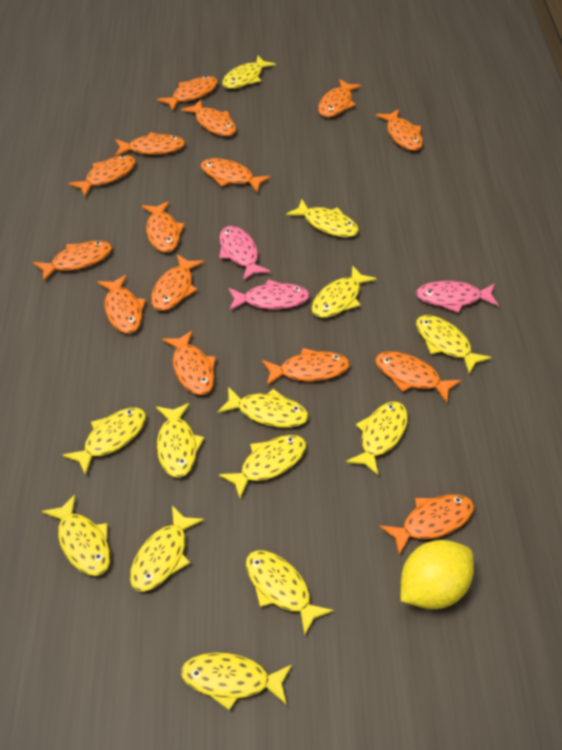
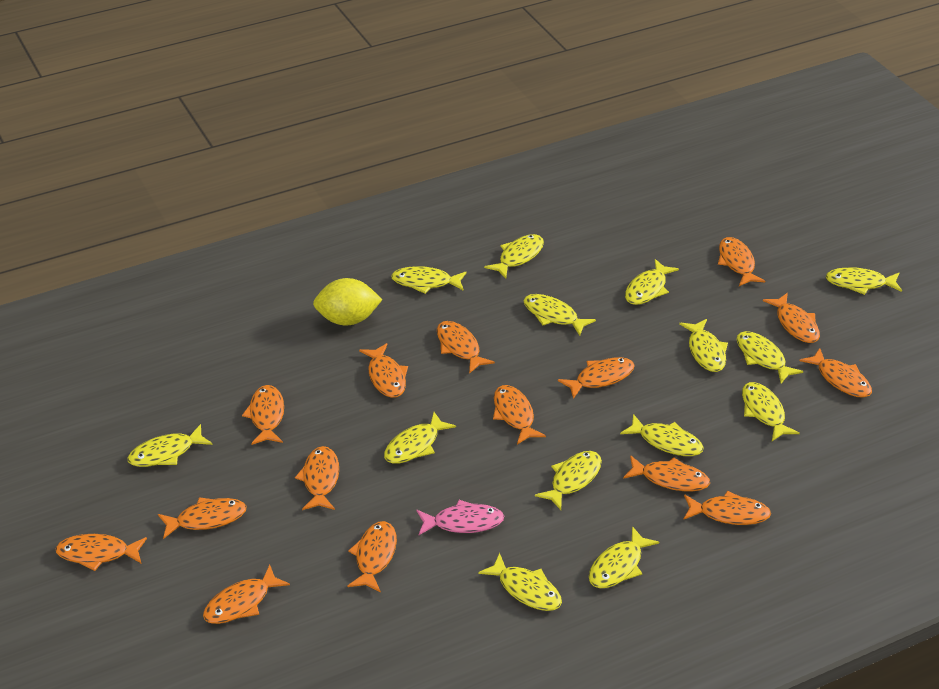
pink fish: 3 -> 1
yellow fish: 13 -> 14

